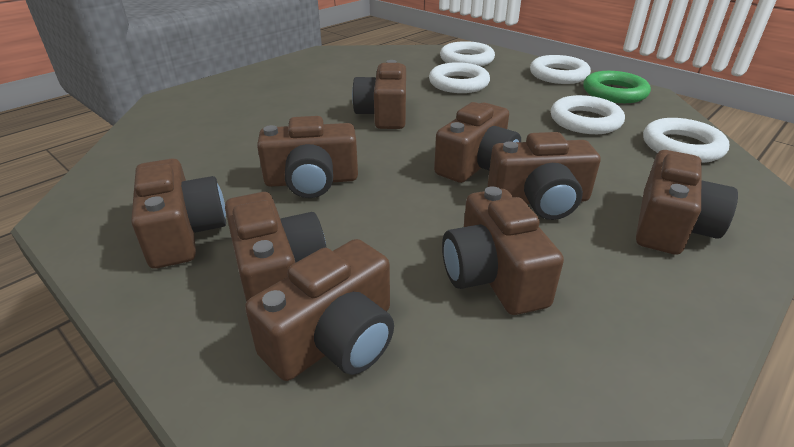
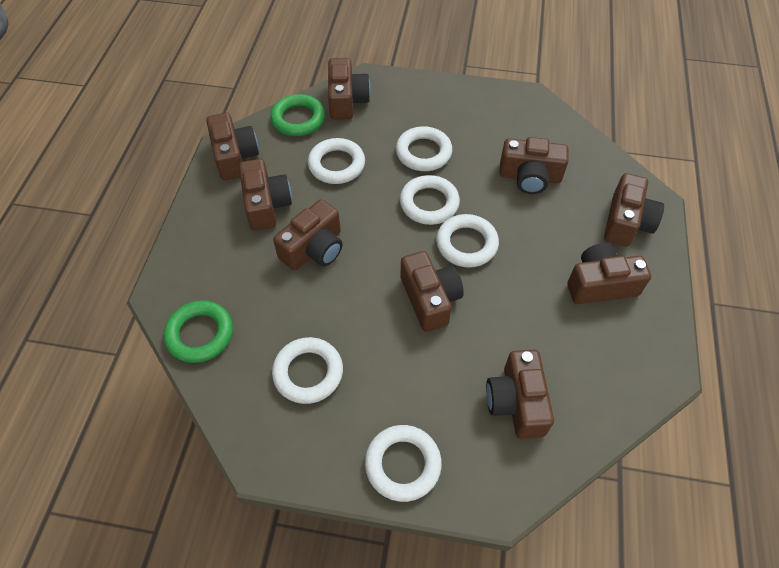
green ring: 1 -> 2
white ring: 5 -> 6

